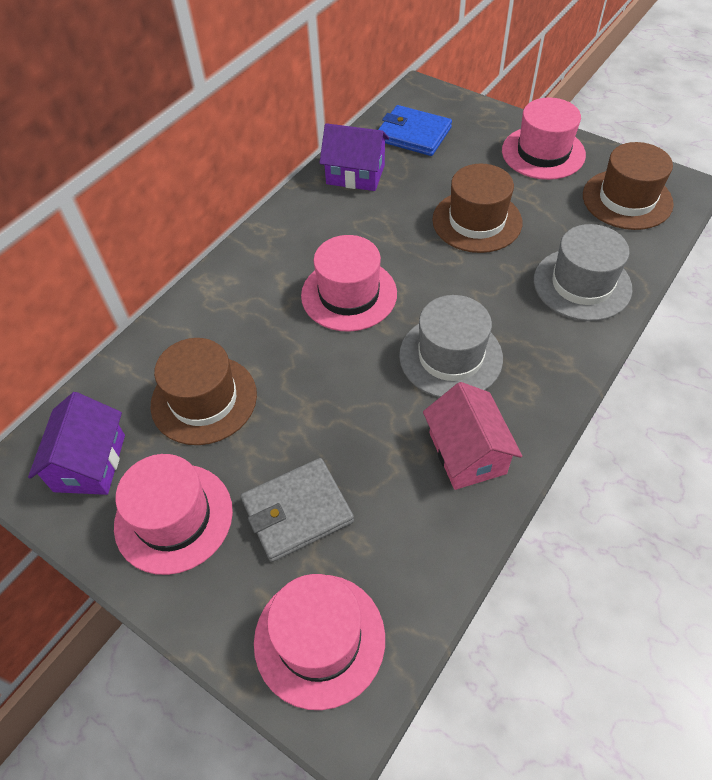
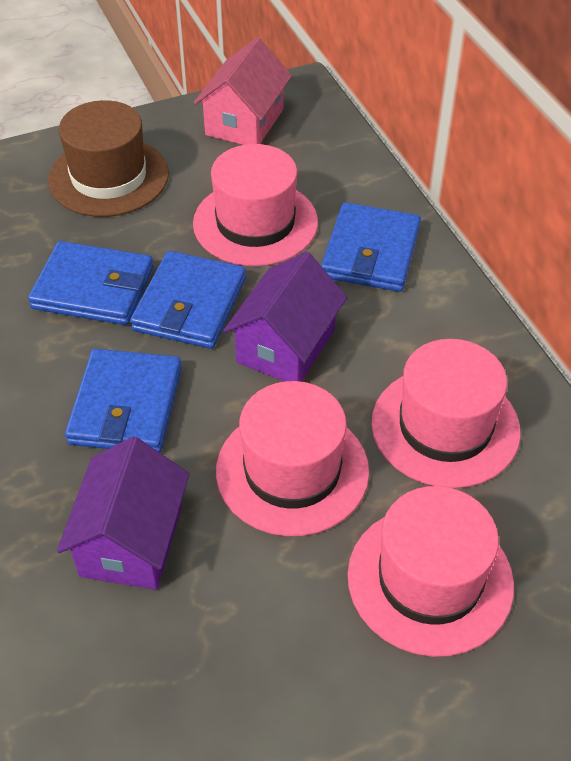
blue wallet: 1 -> 4
brown hat: 3 -> 1
grey hat: 2 -> 0
grey wallet: 1 -> 0

